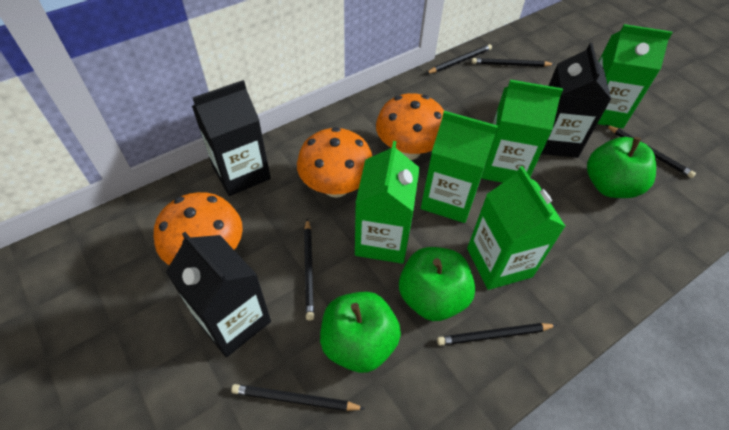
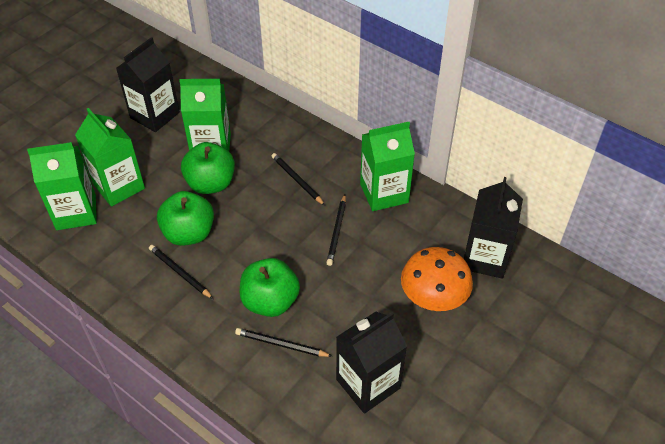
black pencil: 6 -> 4
green carton: 5 -> 4
orange mushroom: 3 -> 1

